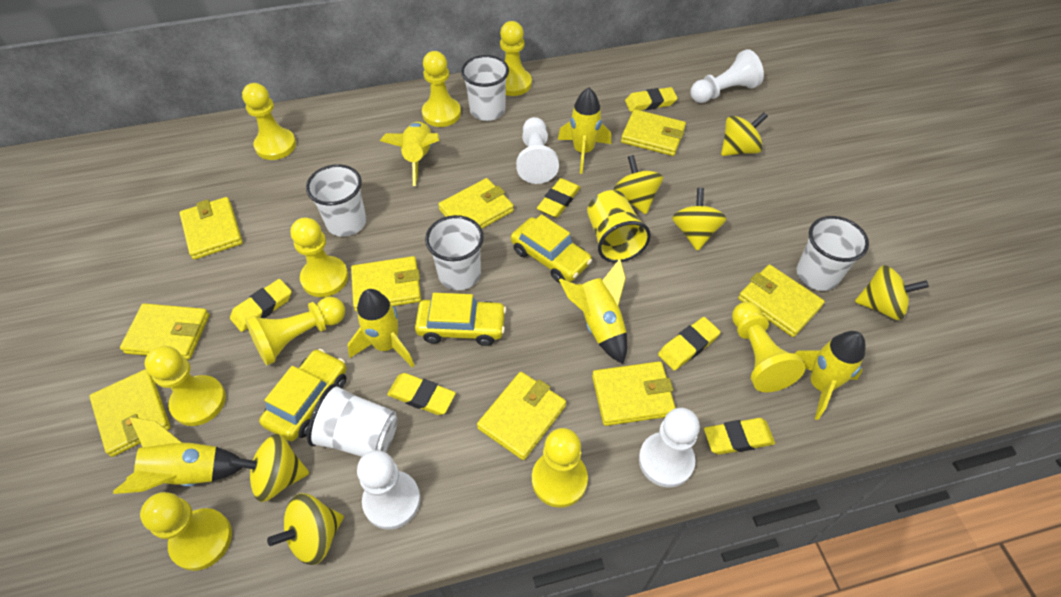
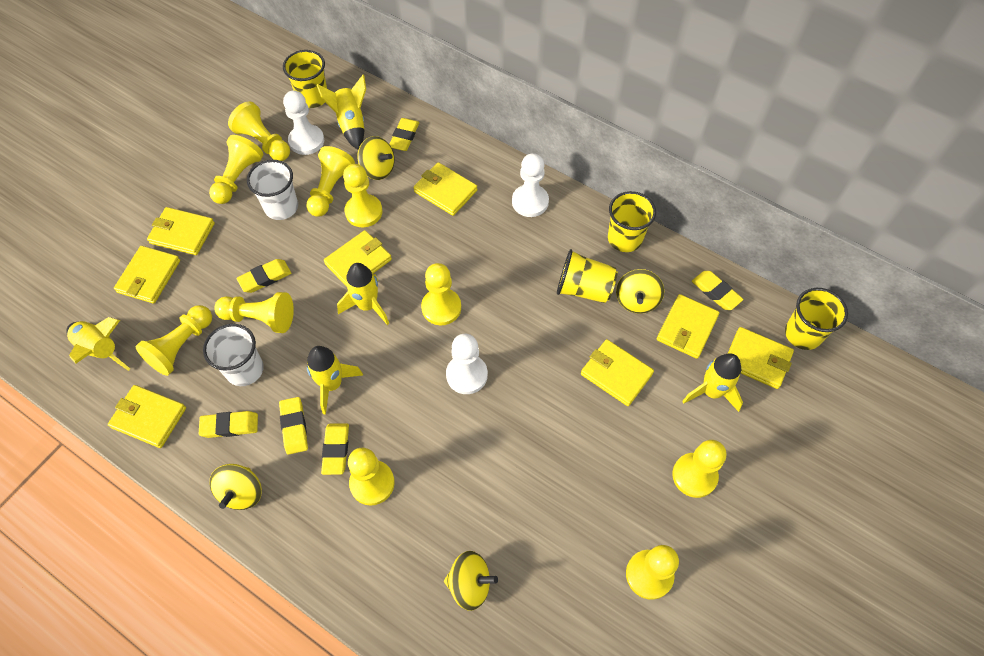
white cup: 5 -> 2
white pawn: 4 -> 3
yellow car: 3 -> 0
yellow cup: 1 -> 4
yellow pawn: 9 -> 10
yellow rocket: 6 -> 5
yellow spinning top: 6 -> 4
yellow wallet: 9 -> 8

